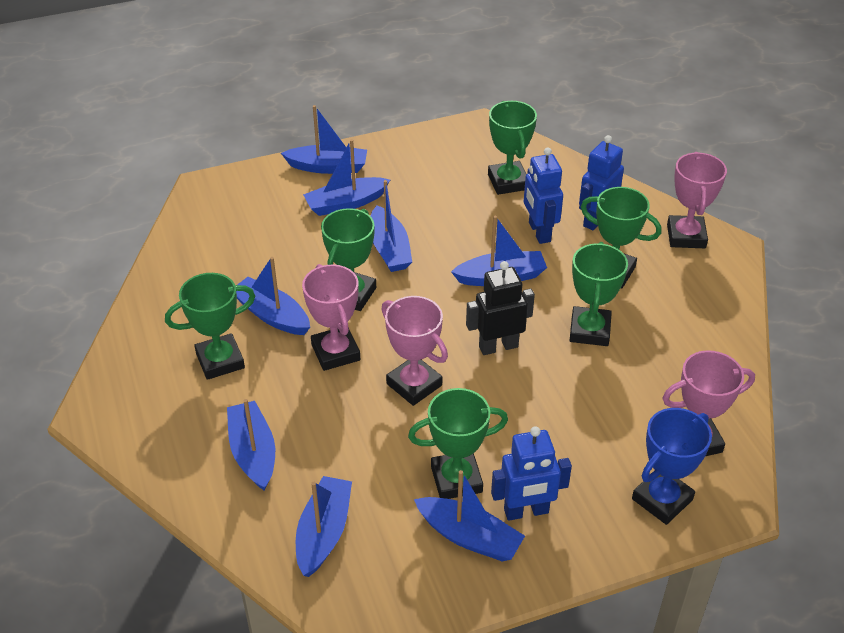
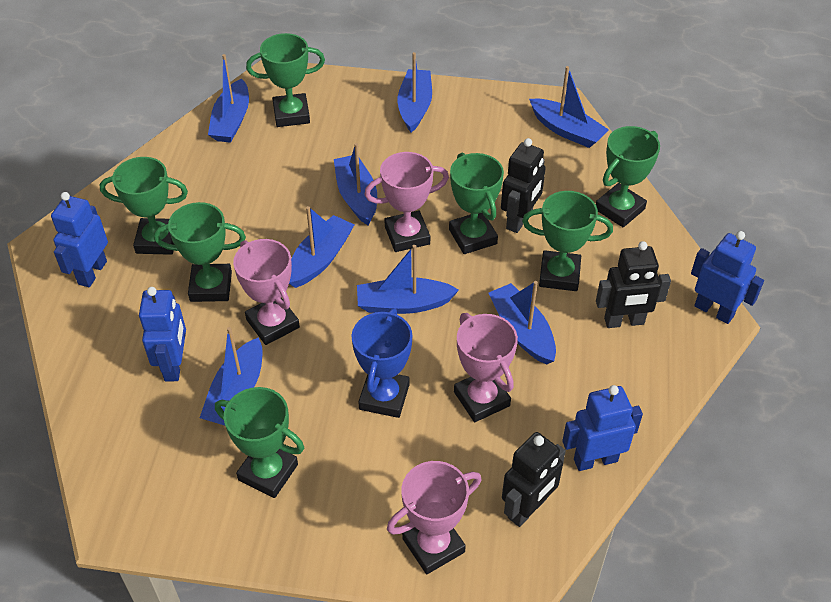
black robot: 1 -> 3
blue robot: 3 -> 4
green trophy: 6 -> 7

